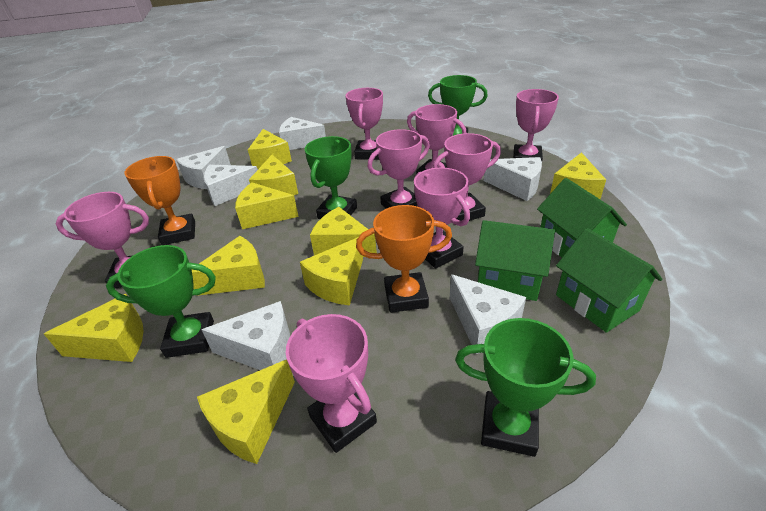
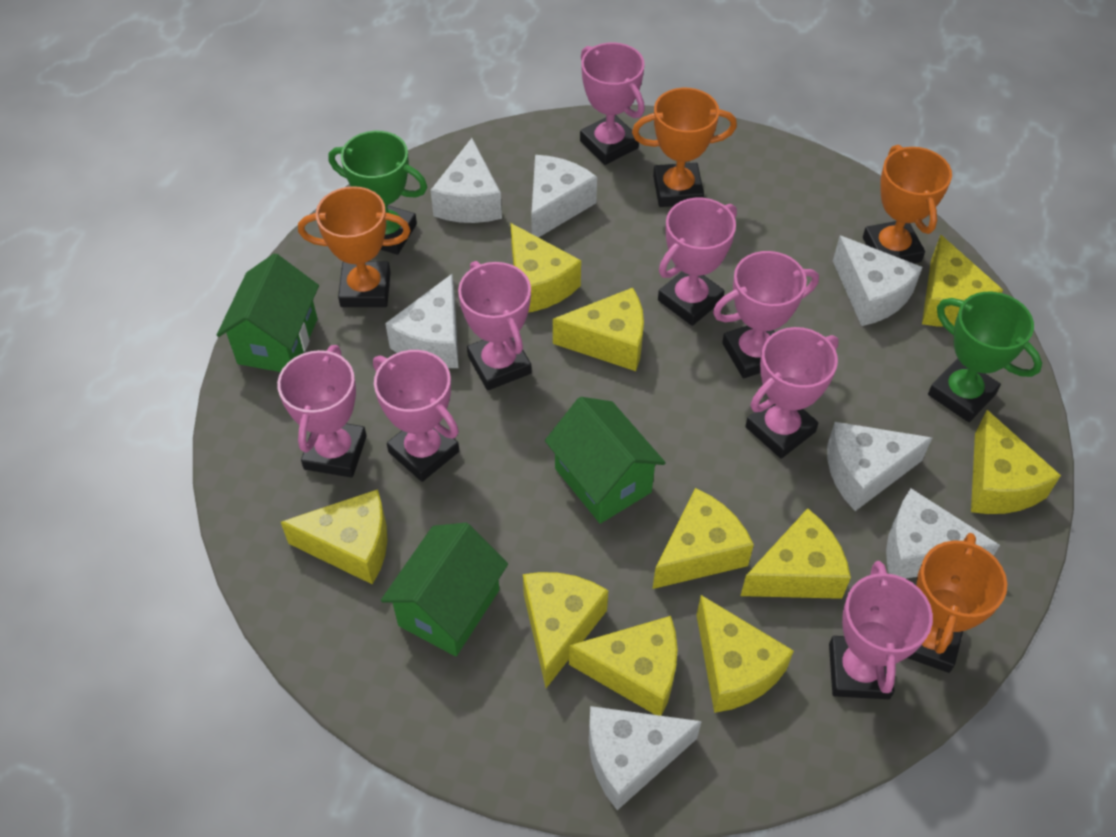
green trophy: 4 -> 2
orange trophy: 2 -> 4
white cheese: 6 -> 7
yellow cheese: 9 -> 10

